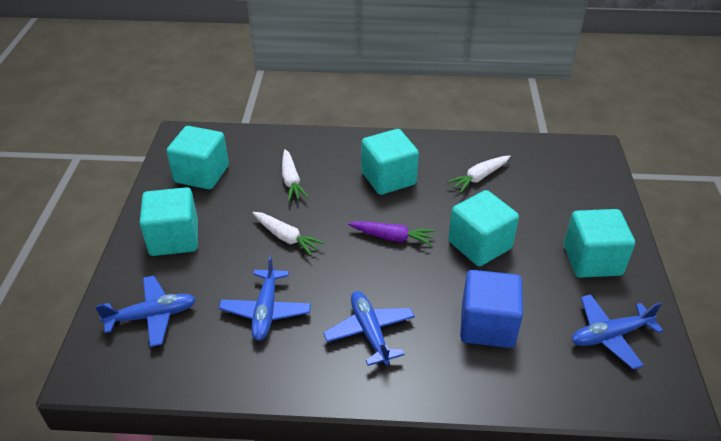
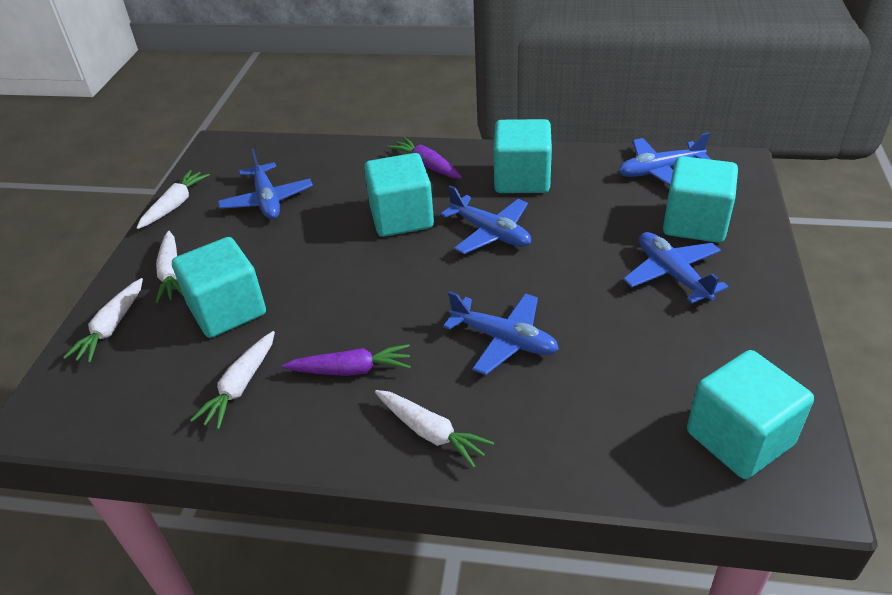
blue cube: 1 -> 0
blue plane: 4 -> 5
purple carrot: 1 -> 2
white carrot: 3 -> 5

